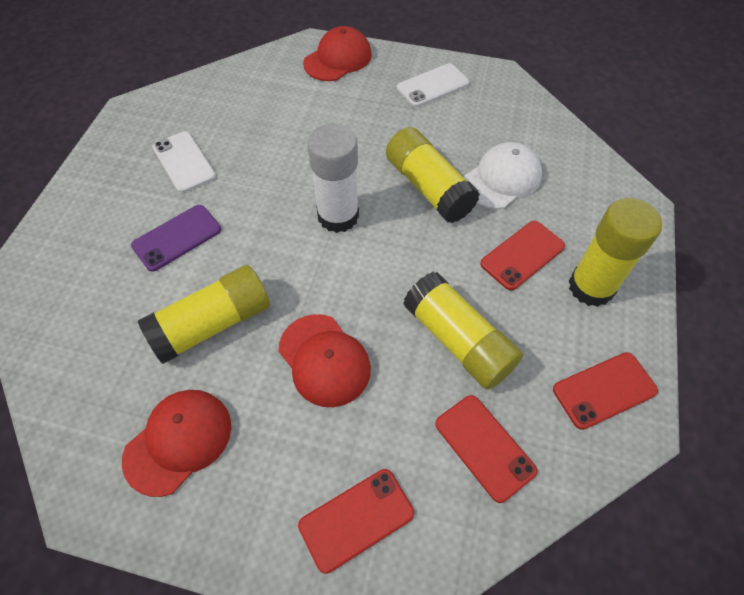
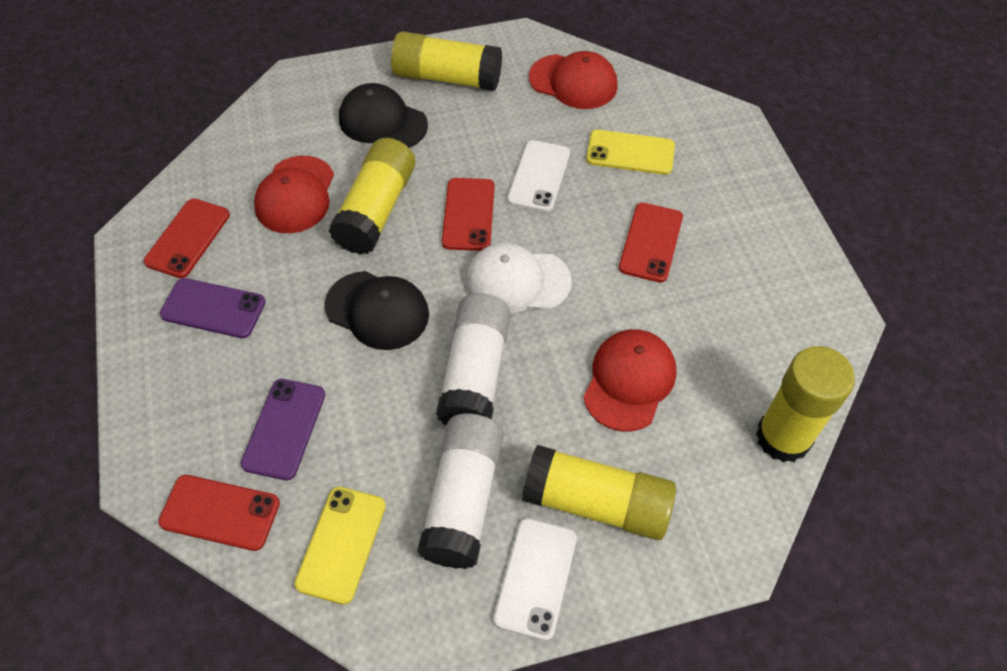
black cap: 0 -> 2
purple phone: 1 -> 2
white glue stick: 1 -> 2
yellow phone: 0 -> 2

